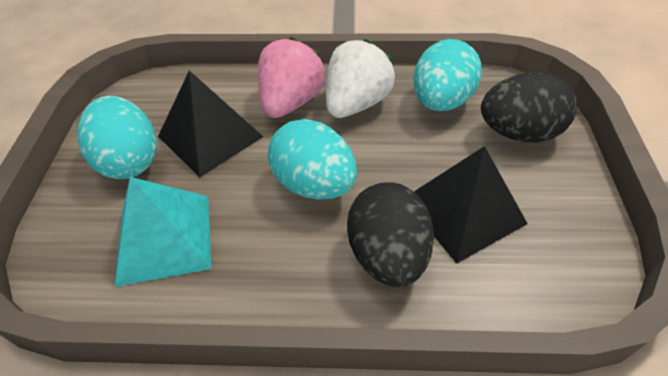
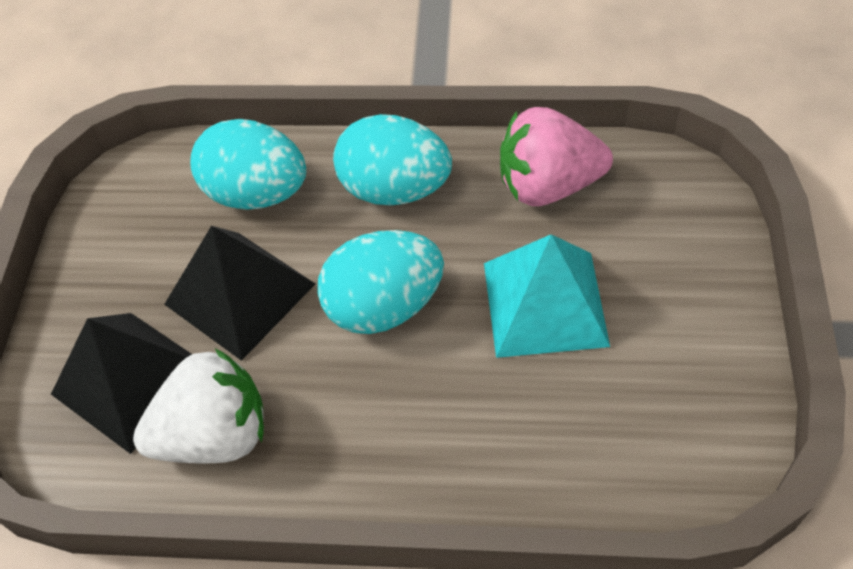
black egg: 2 -> 0

